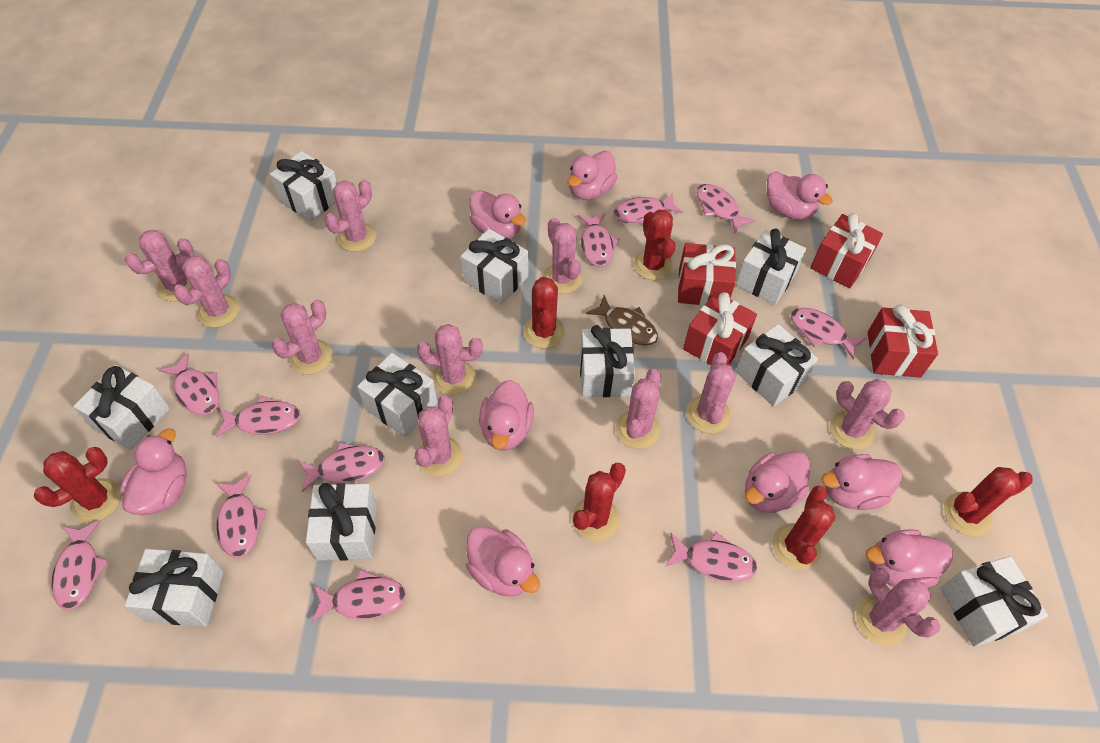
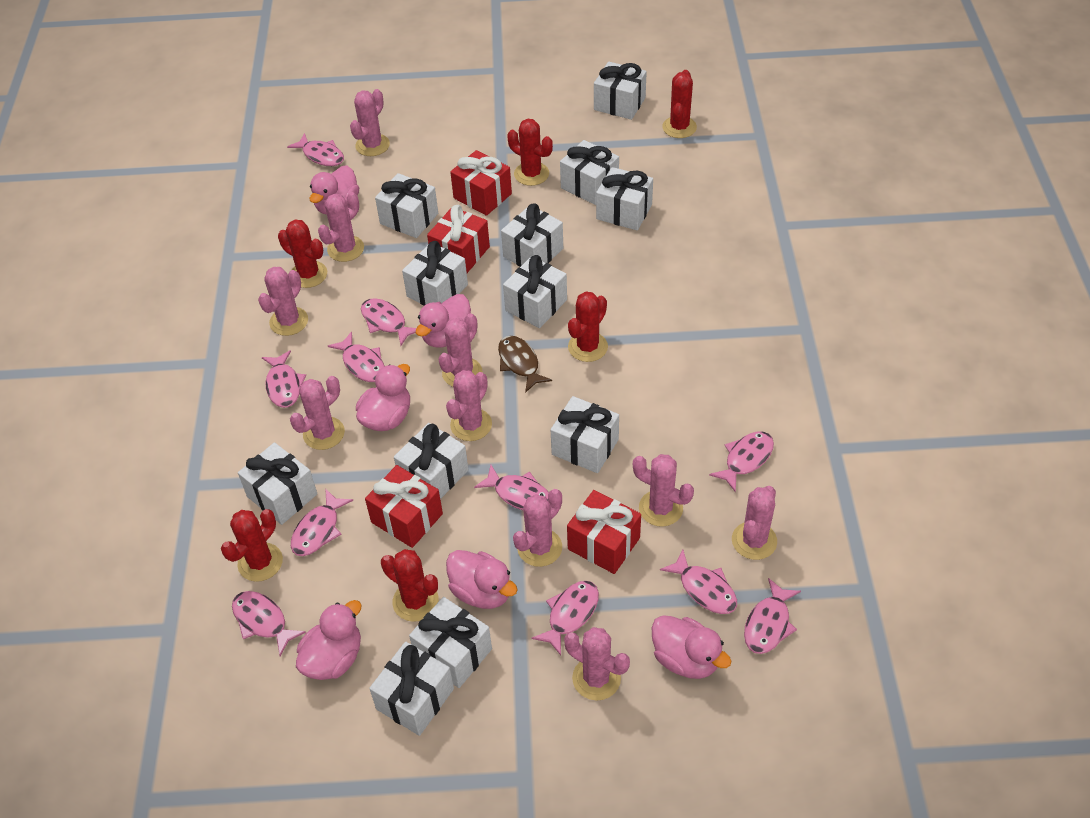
pink cactus: 11 -> 10
pink duck: 9 -> 6
white gift: 10 -> 12

